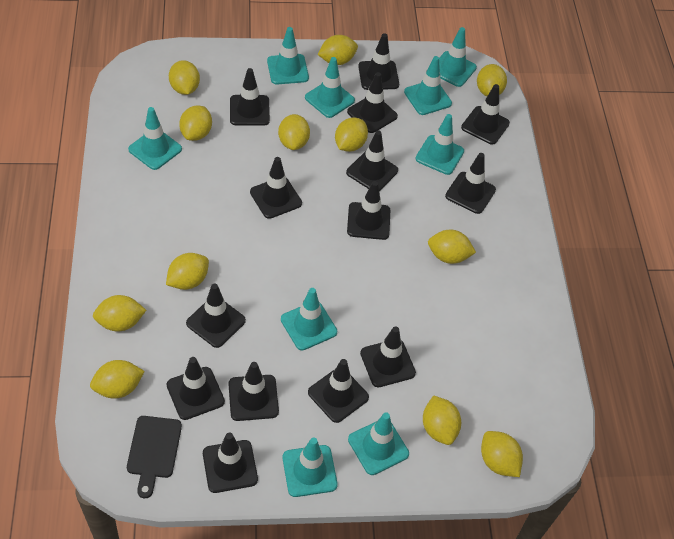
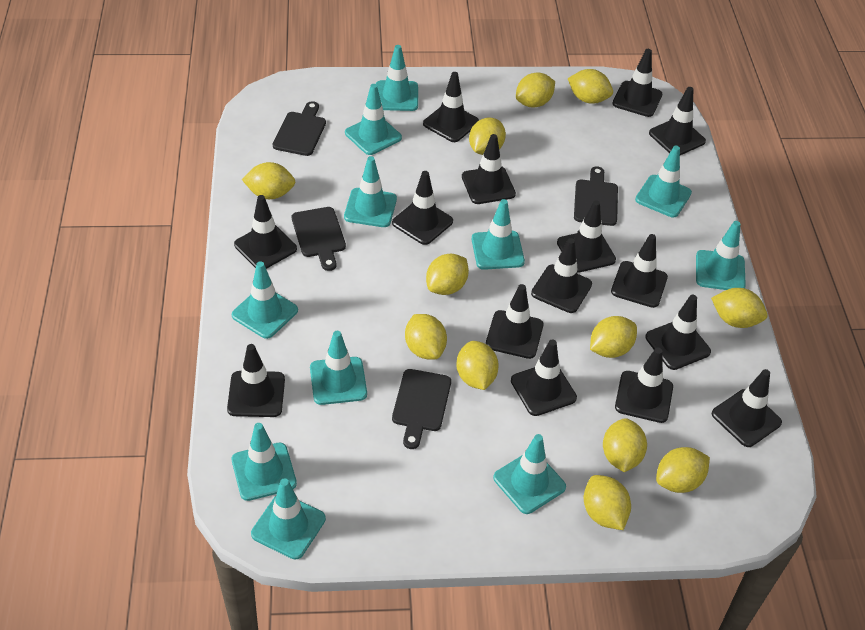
black cutting board: 1 -> 4
black traffic cone: 14 -> 15
turquoise traffic cone: 9 -> 11

